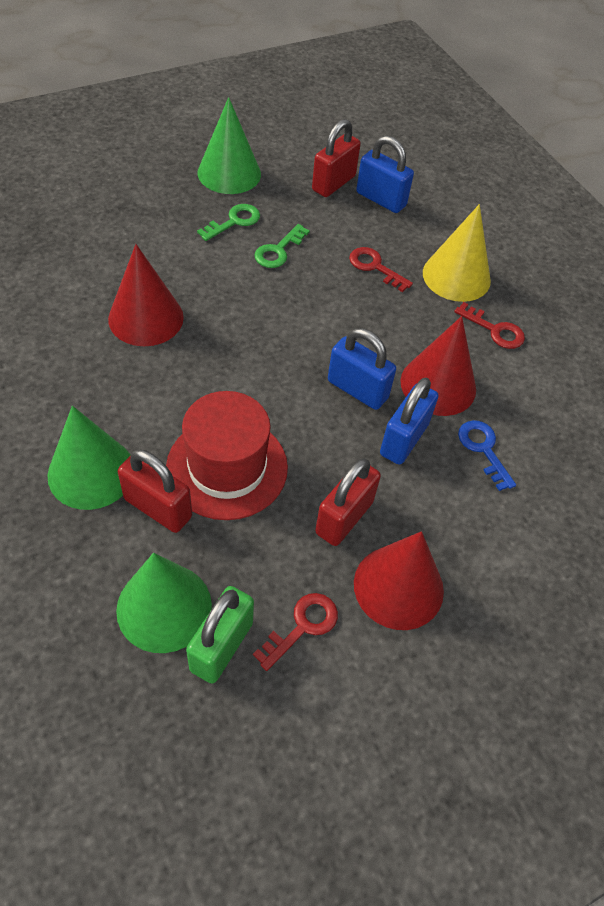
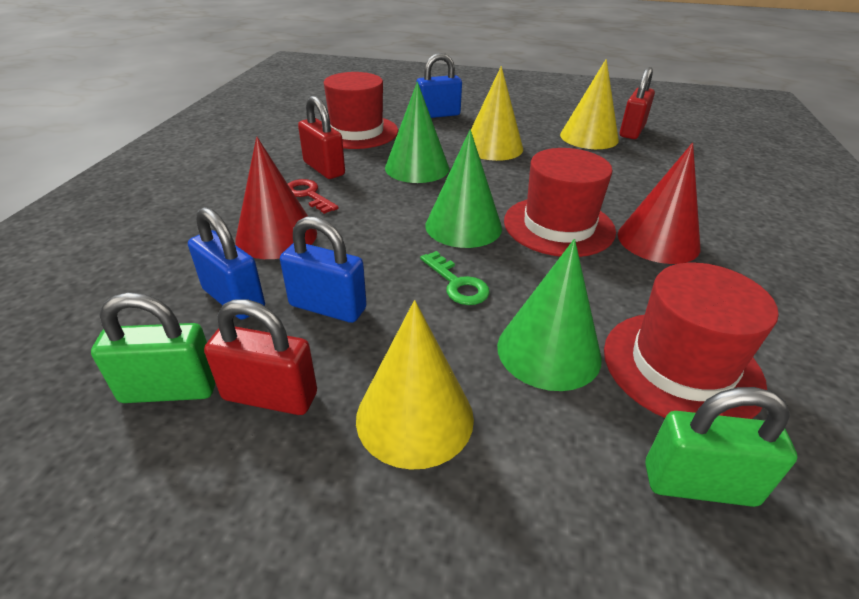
blue key: 1 -> 0
green key: 2 -> 1
green padlock: 1 -> 2
red cone: 3 -> 2
red hat: 1 -> 3
red key: 3 -> 1
yellow cone: 1 -> 3

